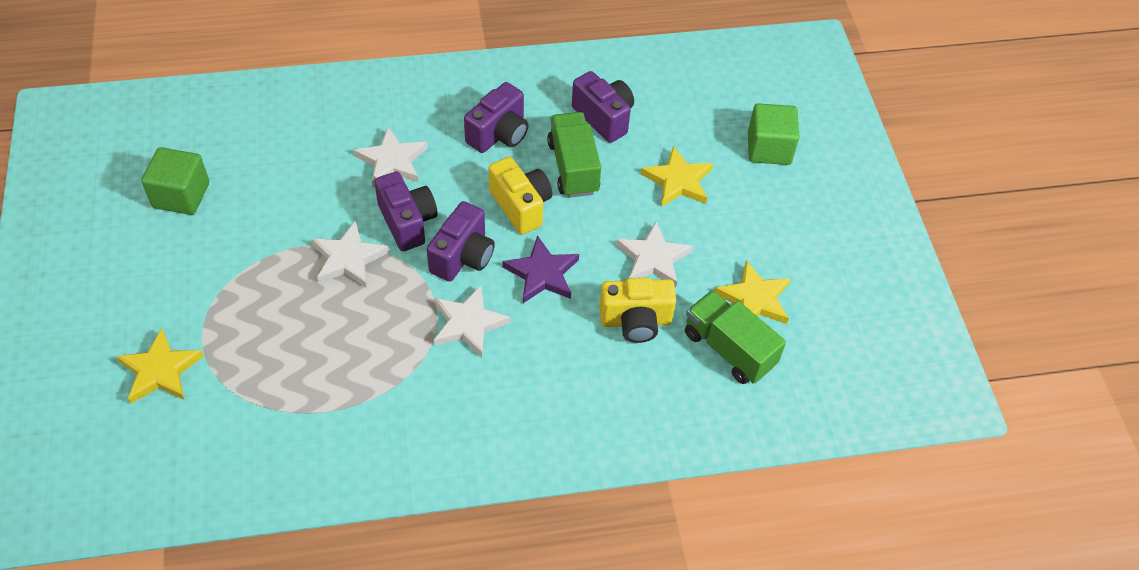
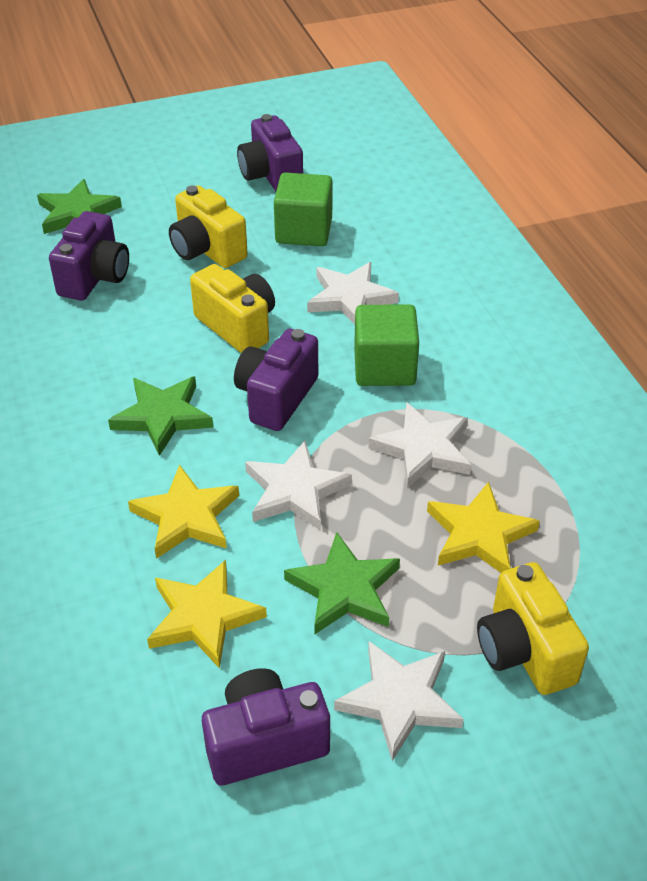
green star: 0 -> 3
green truck: 2 -> 0
purple star: 1 -> 0
yellow camera: 2 -> 3

